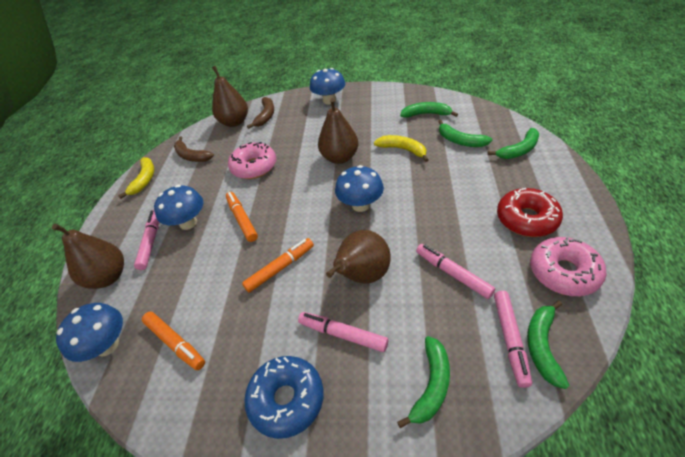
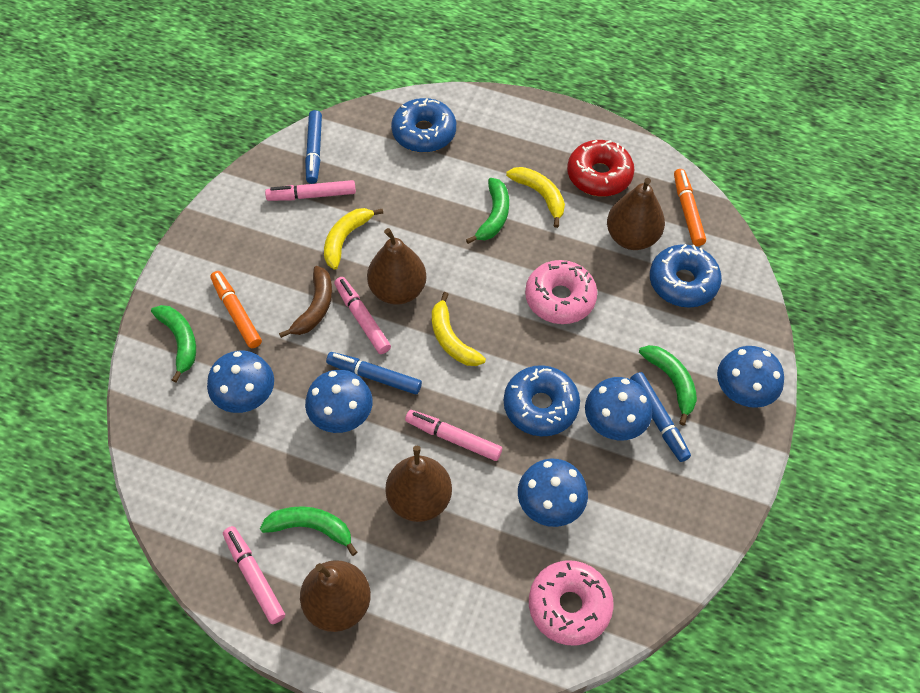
blue donut: 1 -> 3
blue marker: 0 -> 3
blue mushroom: 4 -> 5
brown banana: 2 -> 1
green banana: 5 -> 4
orange marker: 3 -> 2
yellow banana: 2 -> 3

